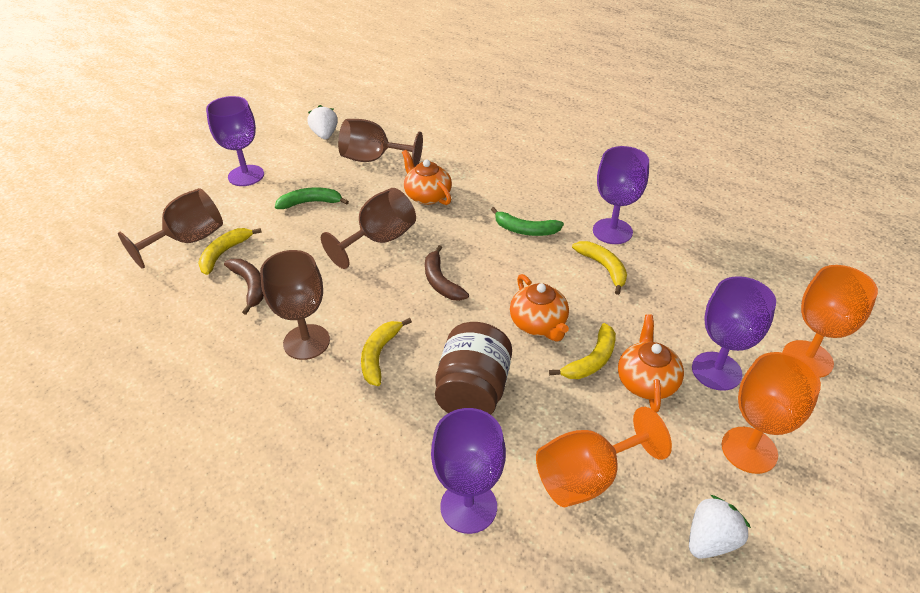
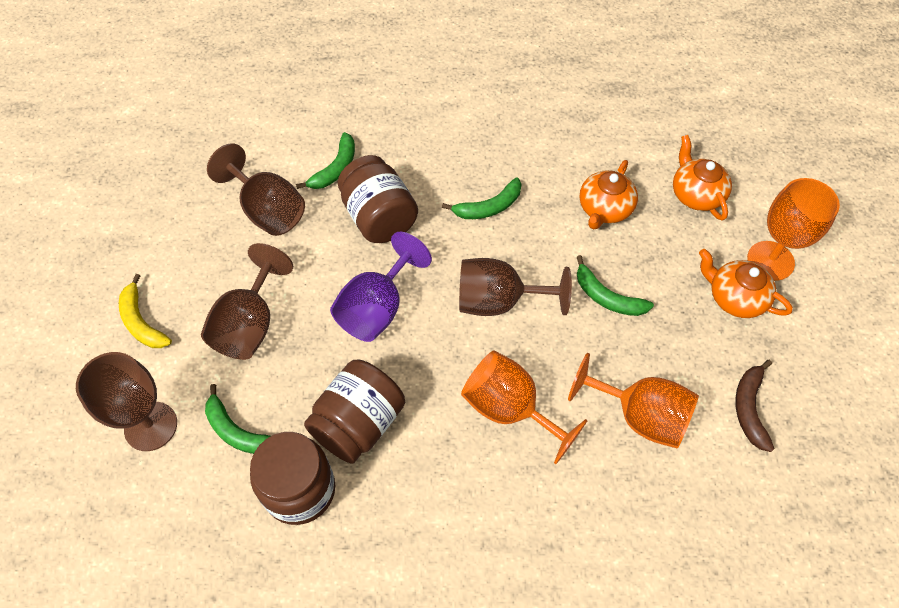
brown banana: 2 -> 1
brown jar: 1 -> 3
green banana: 2 -> 4
purple goblet: 4 -> 1
white strawberry: 2 -> 0
yellow banana: 4 -> 1

